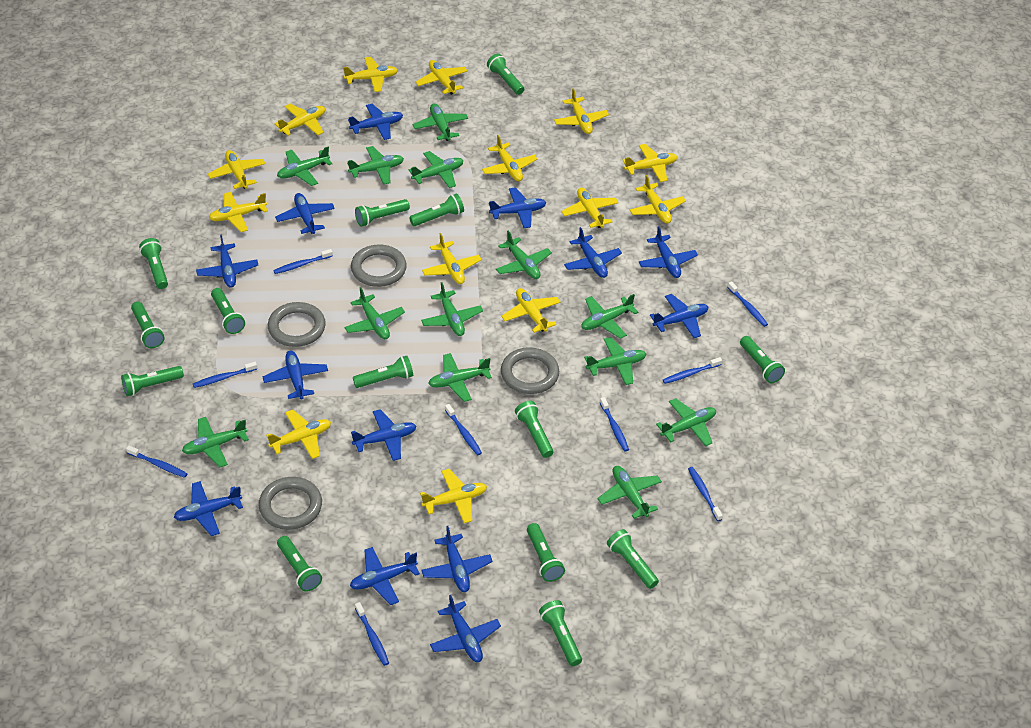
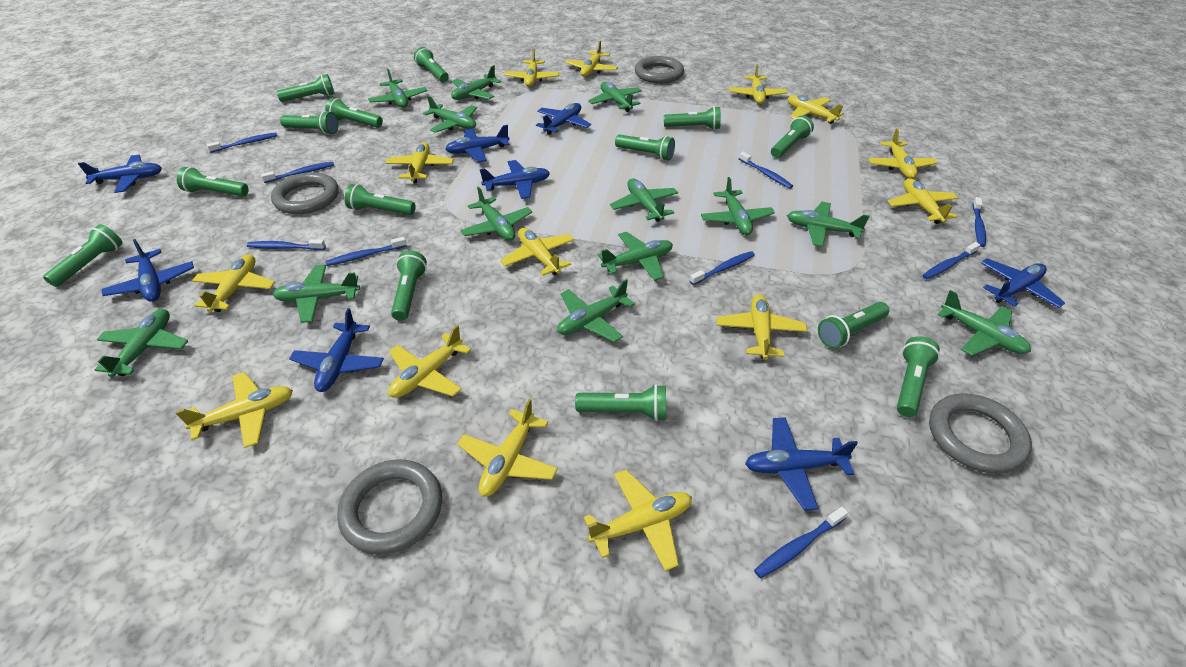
blue plane: 13 -> 8

